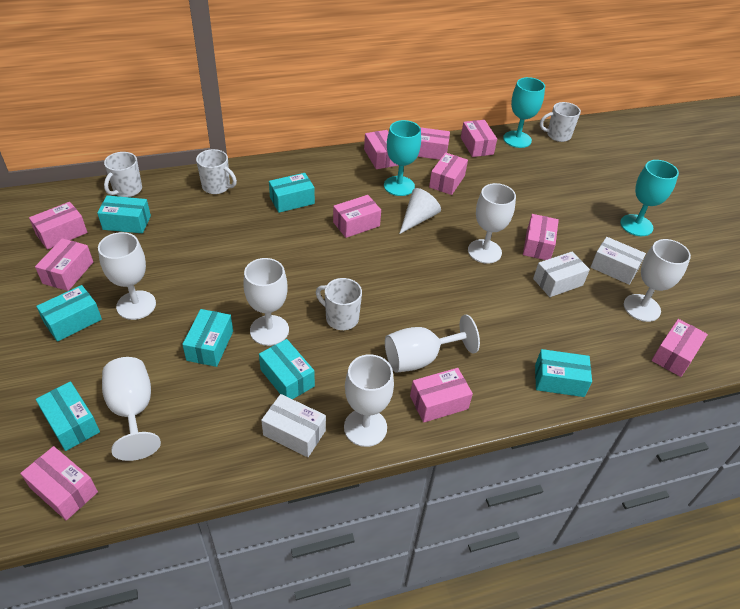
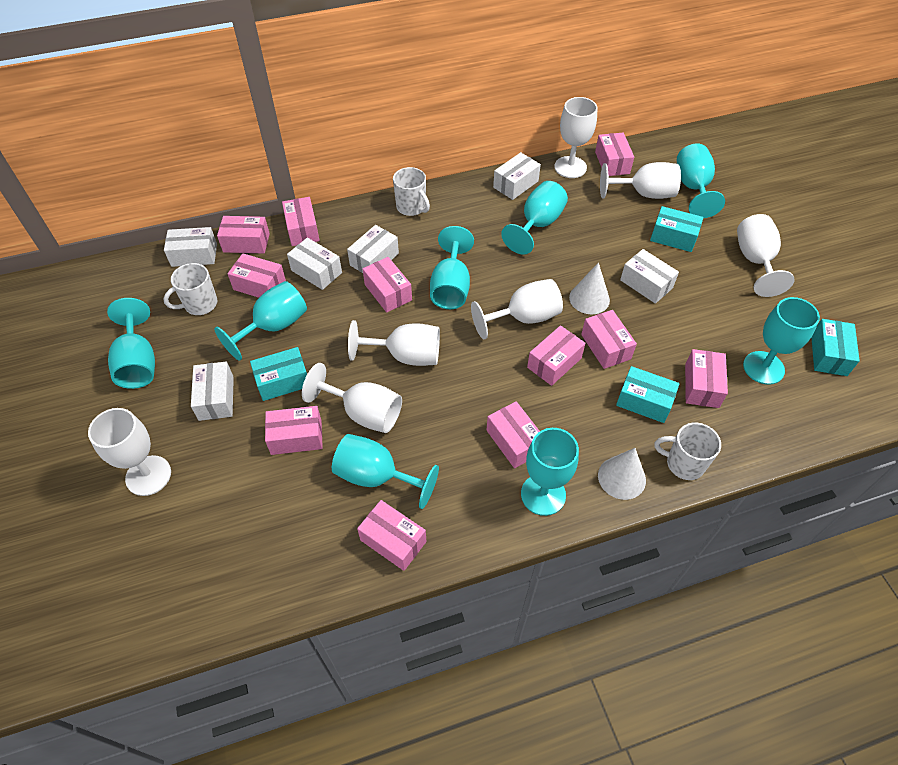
turquoise box: 7 -> 4
turquoise goblet: 3 -> 8
white box: 3 -> 6
white cone: 1 -> 2
white mug: 4 -> 3

